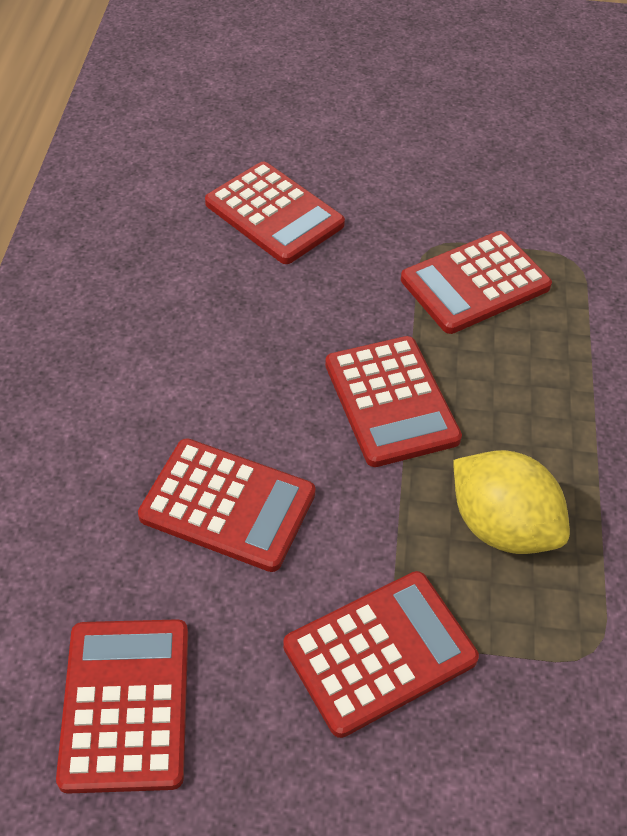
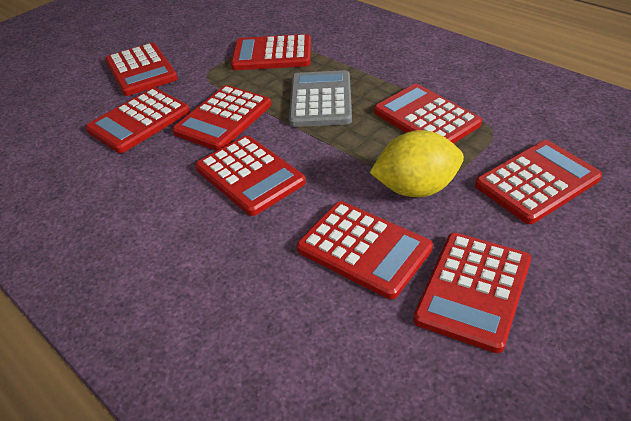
grey calculator: 0 -> 1
red calculator: 6 -> 9

